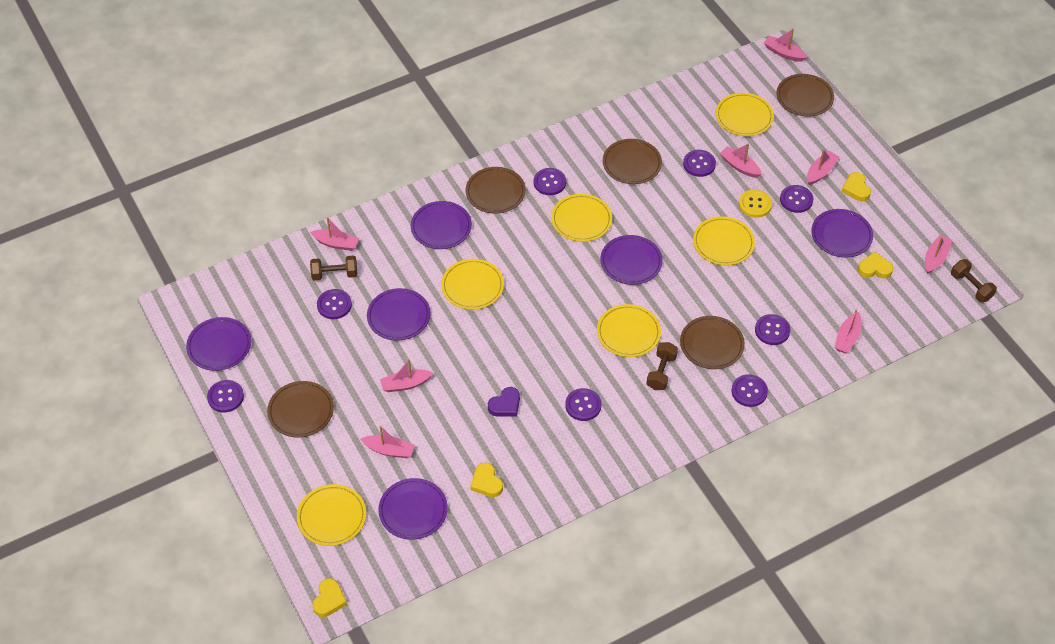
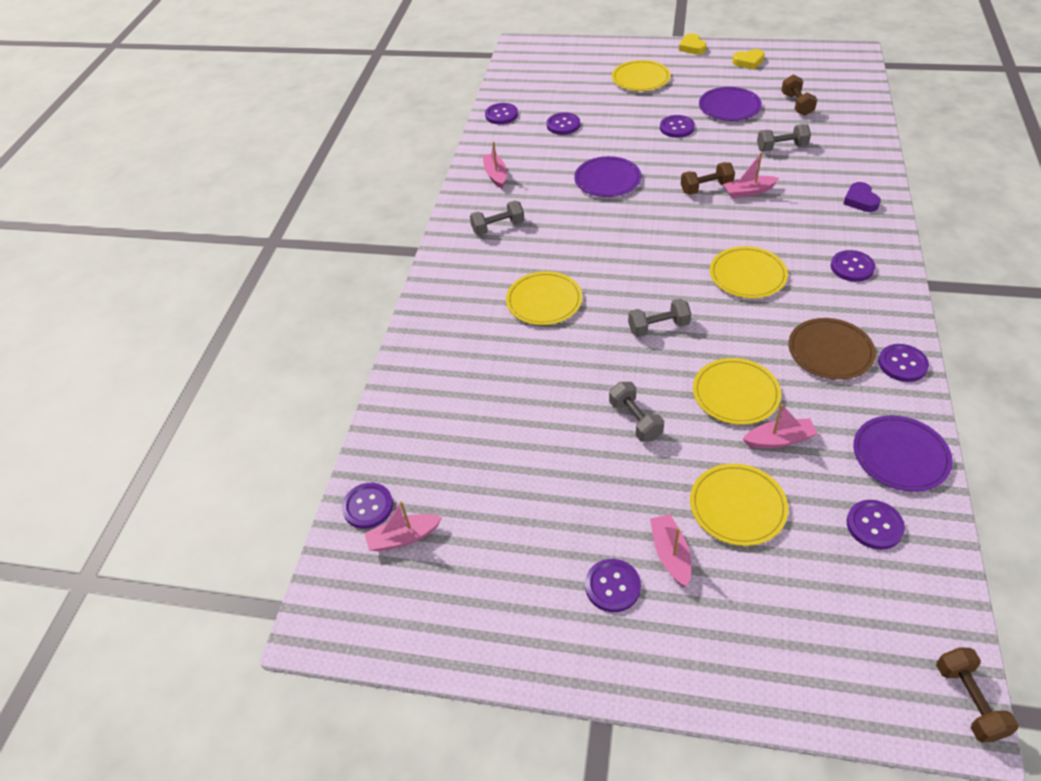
brown plate: 5 -> 1
grey dumbbell: 0 -> 4
pink boat: 8 -> 5
purple plate: 6 -> 3
yellow button: 1 -> 0
yellow heart: 4 -> 2
yellow plate: 6 -> 5

